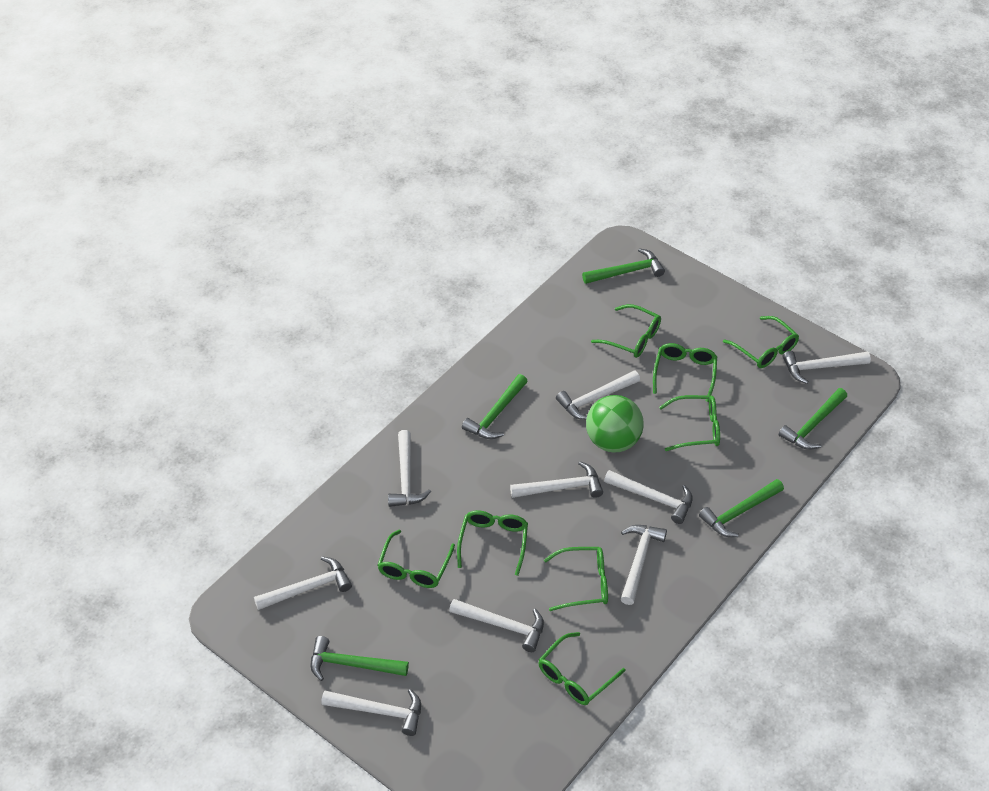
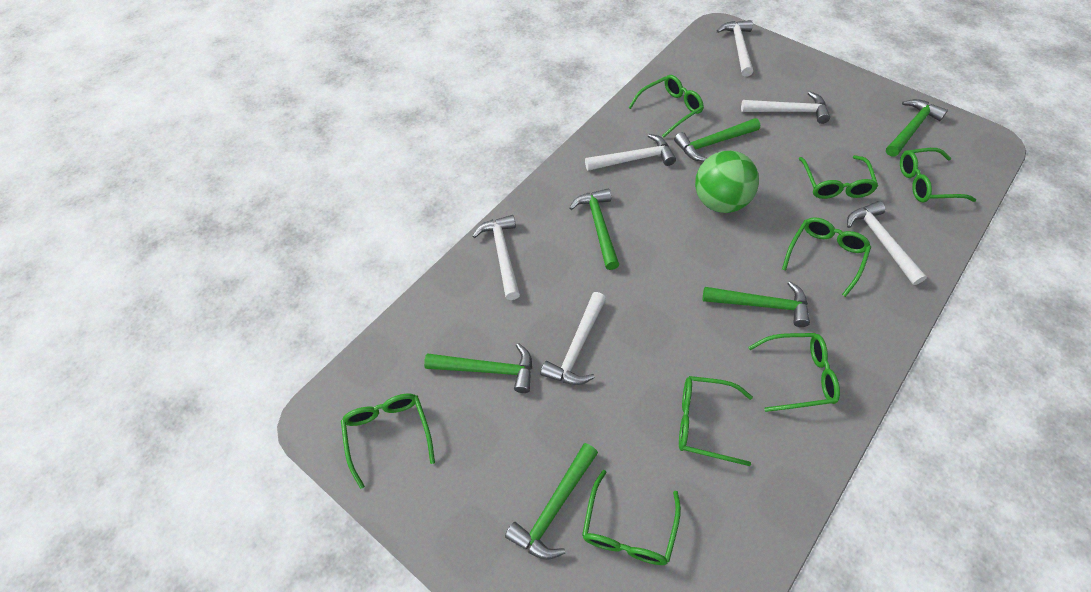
green hammer: 5 -> 6
white hammer: 9 -> 6

